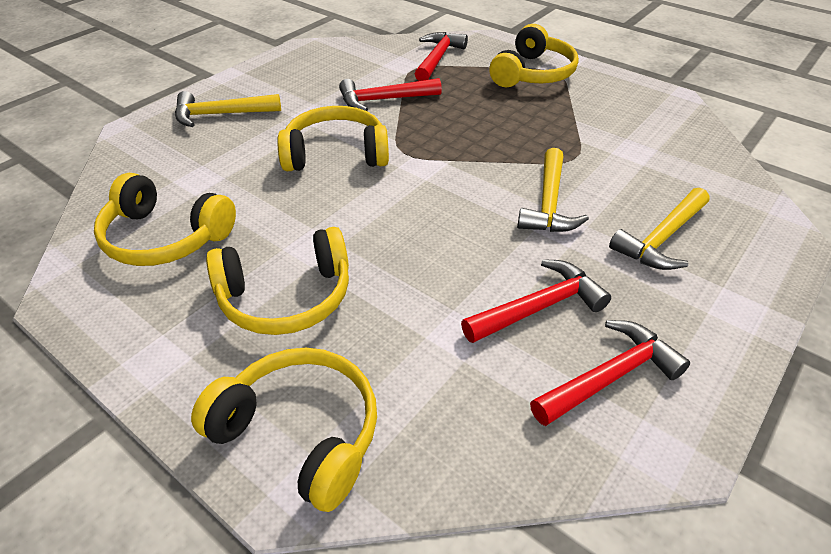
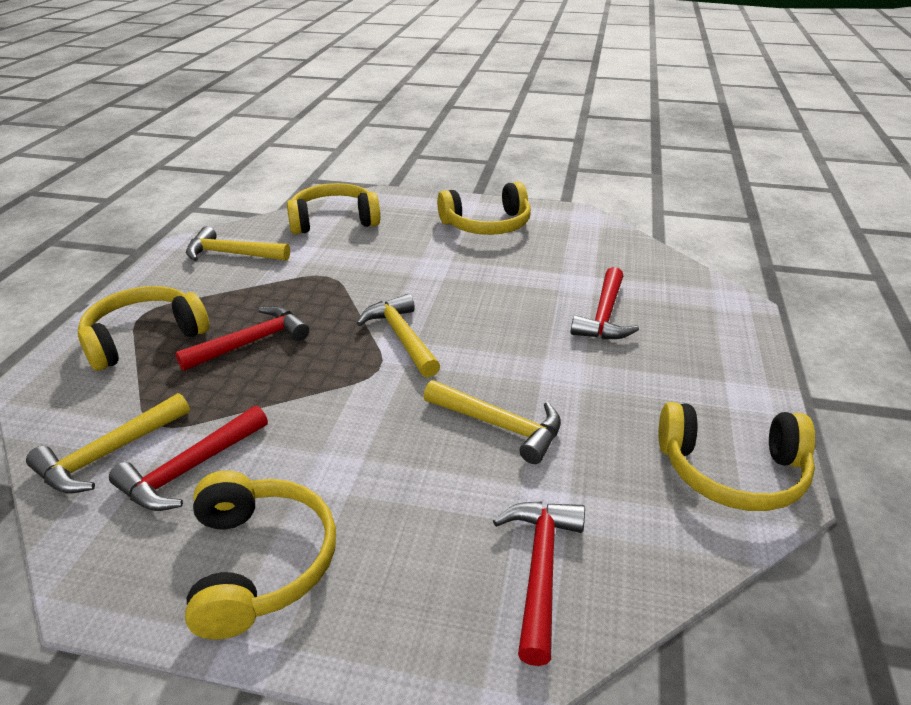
yellow hammer: 3 -> 4

